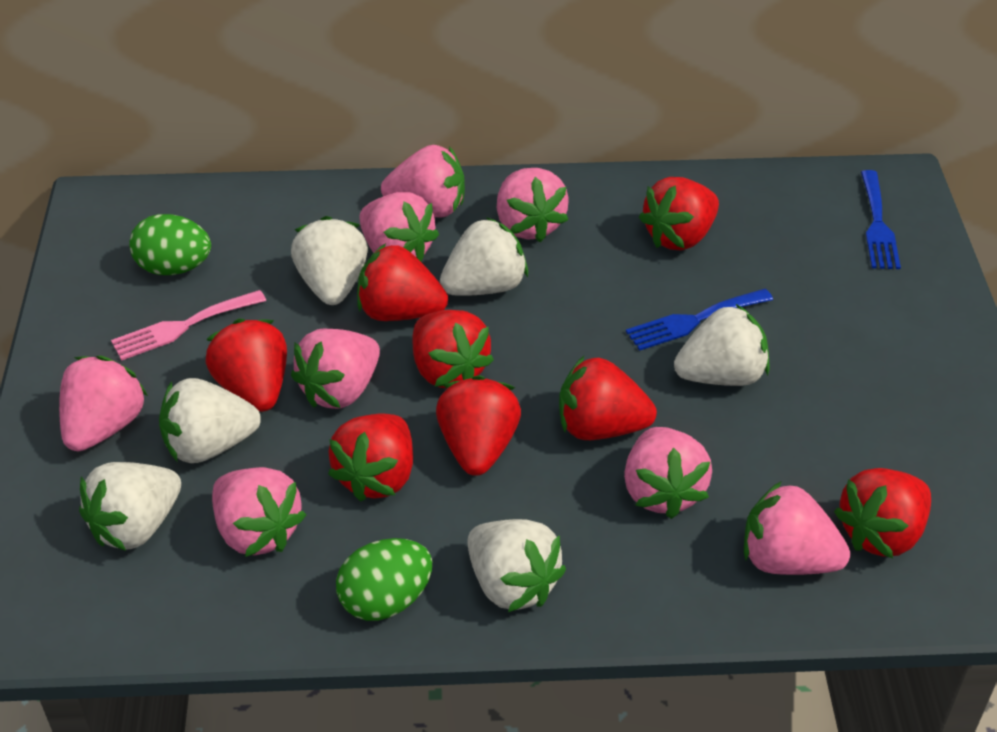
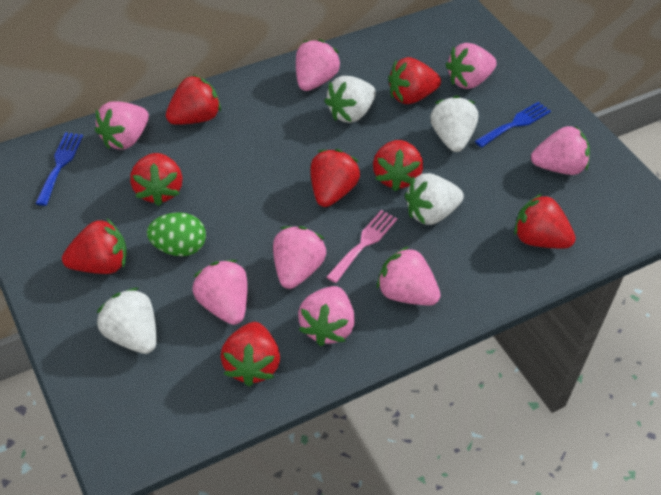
green egg: 2 -> 1
white strawberry: 6 -> 4

